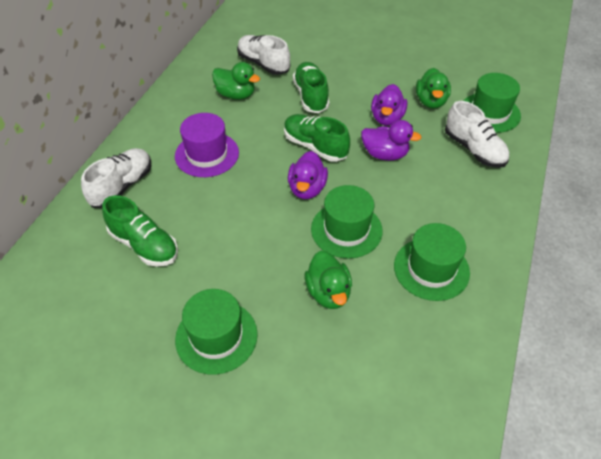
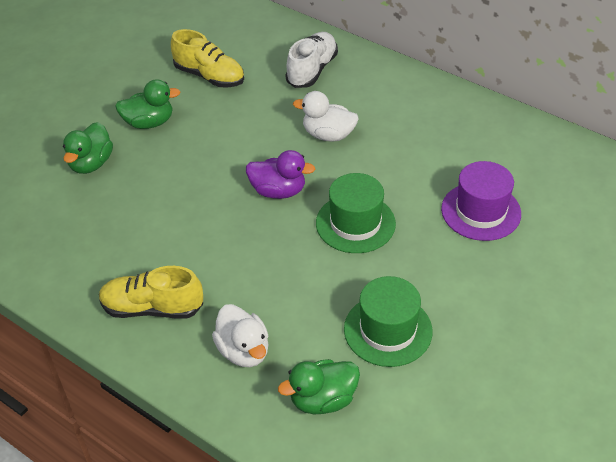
green hat: 4 -> 2
green shoe: 3 -> 0
purple duck: 3 -> 1
white duck: 0 -> 2
white shoe: 3 -> 1
yellow shoe: 0 -> 2

